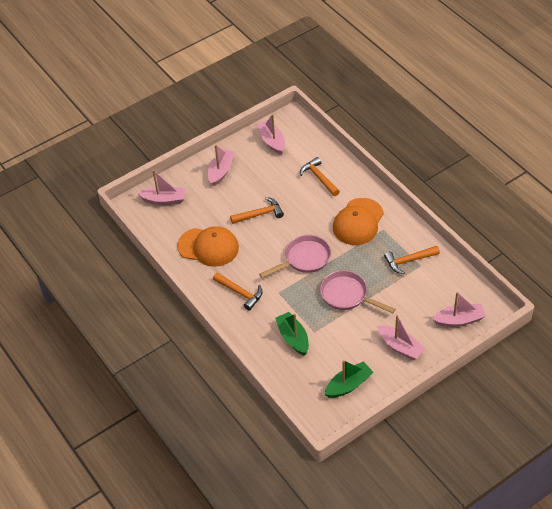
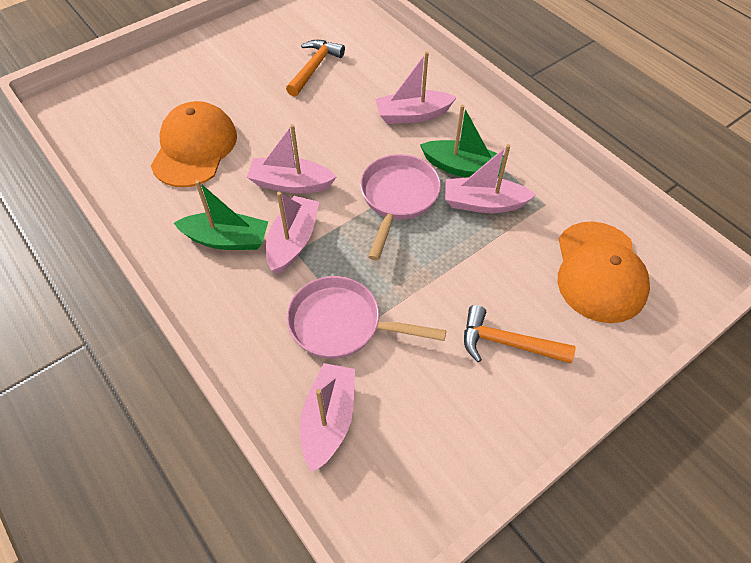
orange hammer: 4 -> 2

